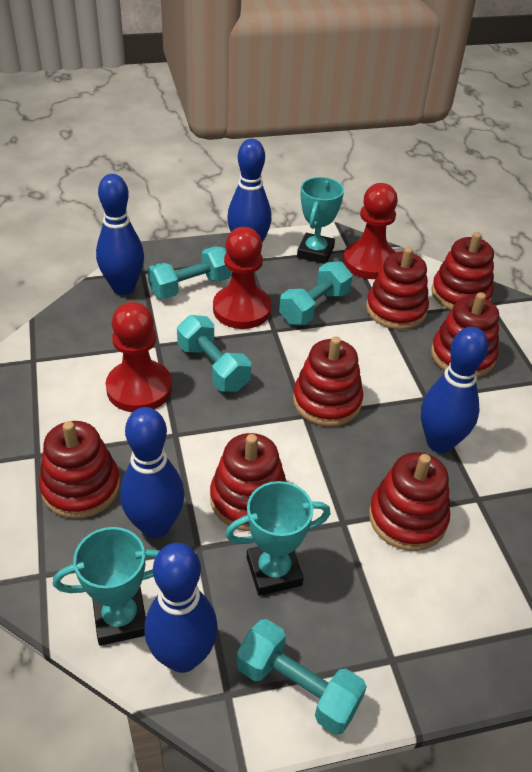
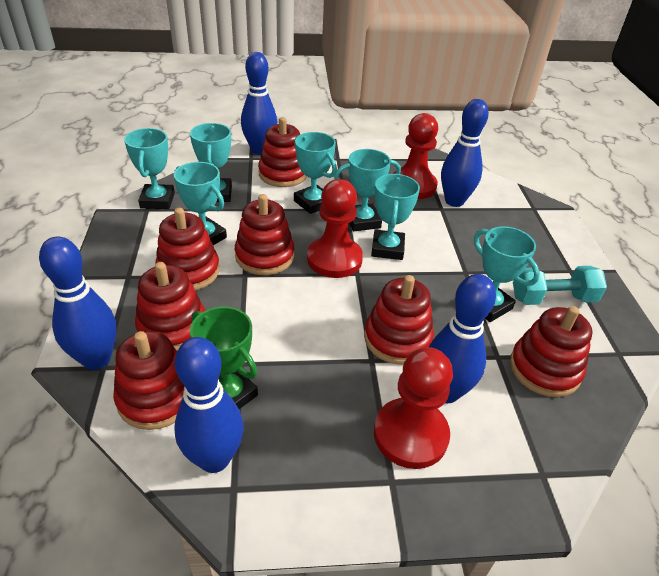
green trophy: 0 -> 1
turquoise dumbbell: 4 -> 1
turquoise trophy: 3 -> 7

